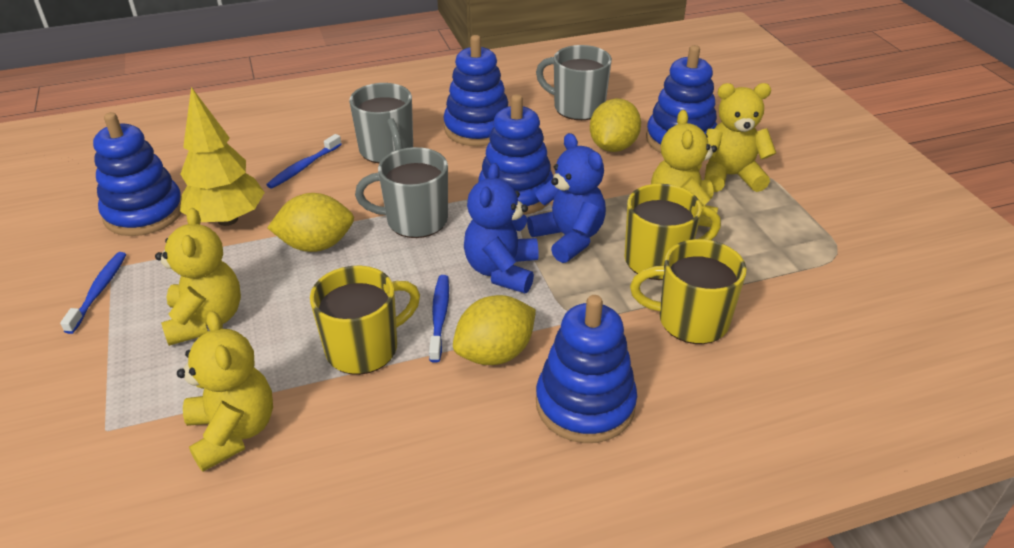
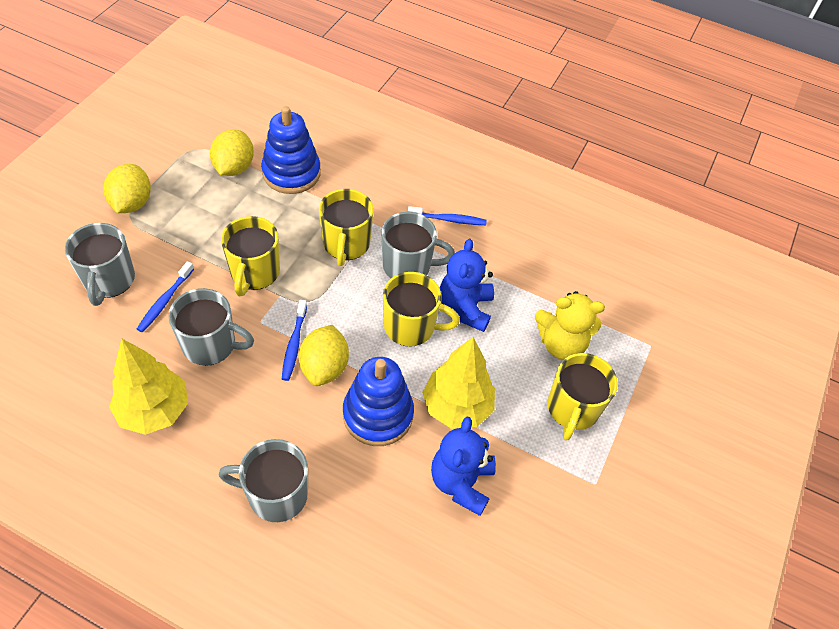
blue stacking toy: 5 -> 2
grey mug: 3 -> 4
yellow mug: 3 -> 4
yellow teddy bear: 4 -> 1
yellow tree: 1 -> 2

